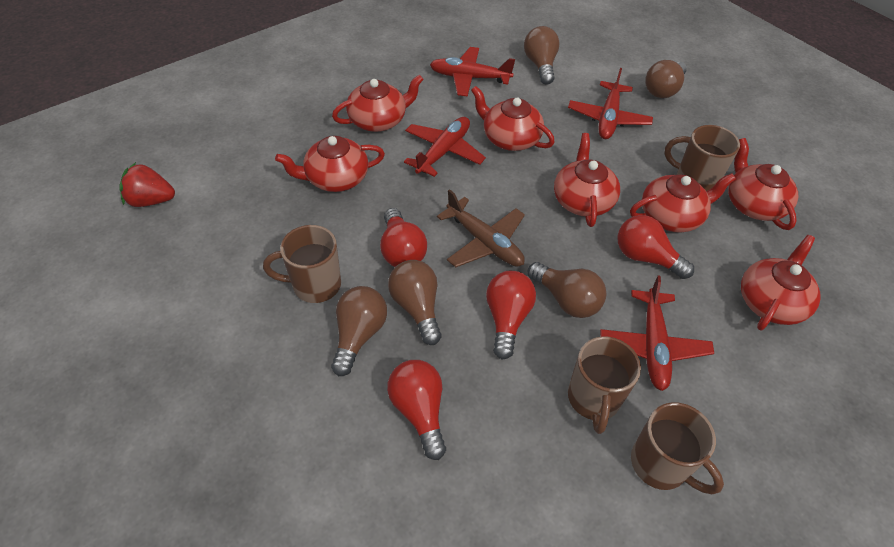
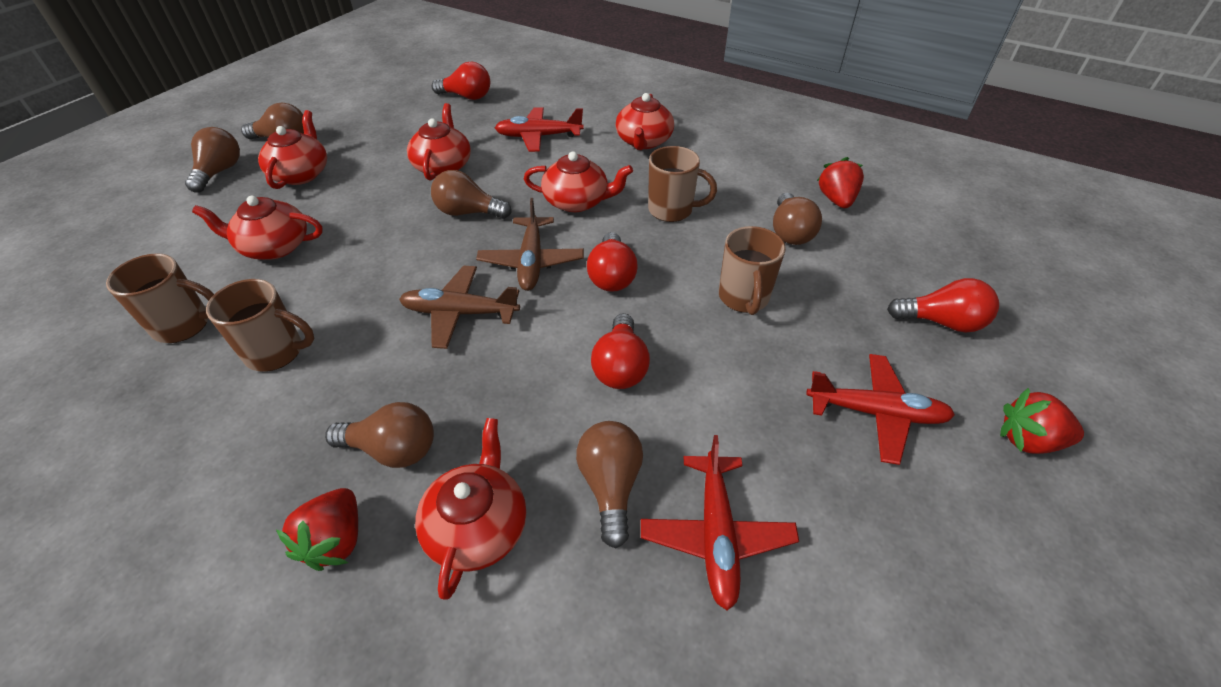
brown light bulb: 5 -> 6
brown plane: 1 -> 2
red plane: 4 -> 3
red strawberry: 1 -> 3
red teapot: 7 -> 6

